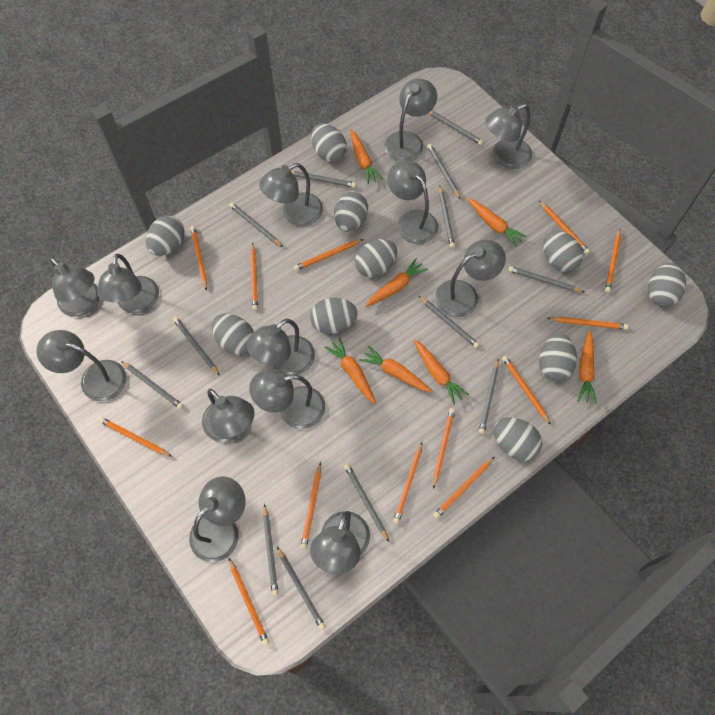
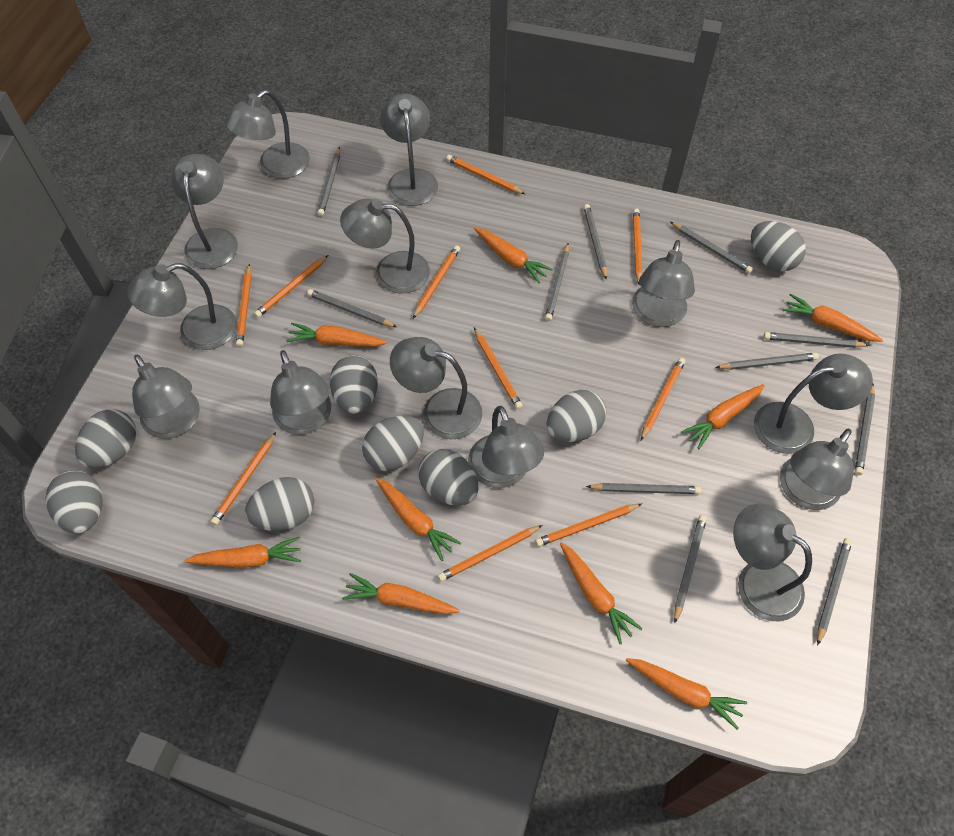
grey egg: 10 -> 8
grey pencil: 13 -> 11
orange carrot: 7 -> 9
orange pencil: 13 -> 10

